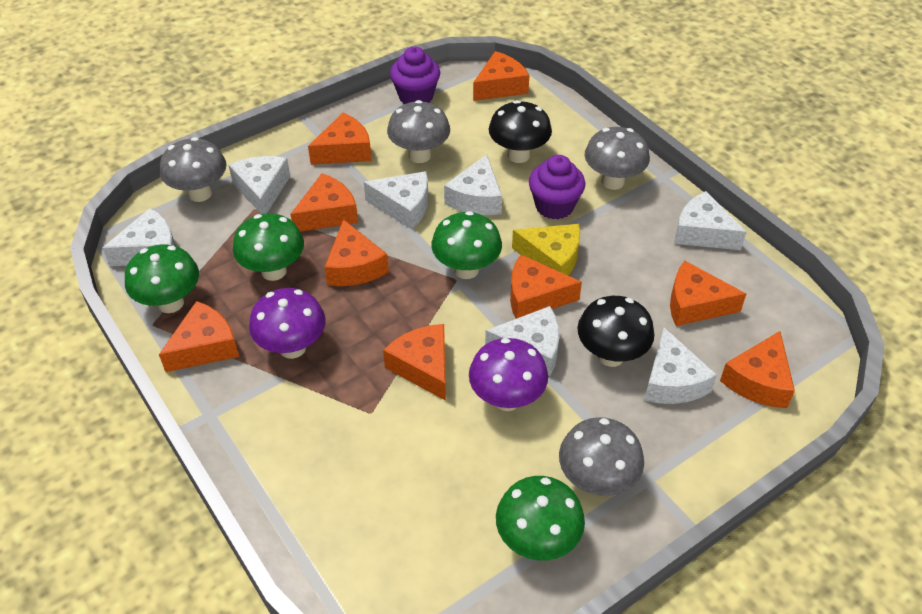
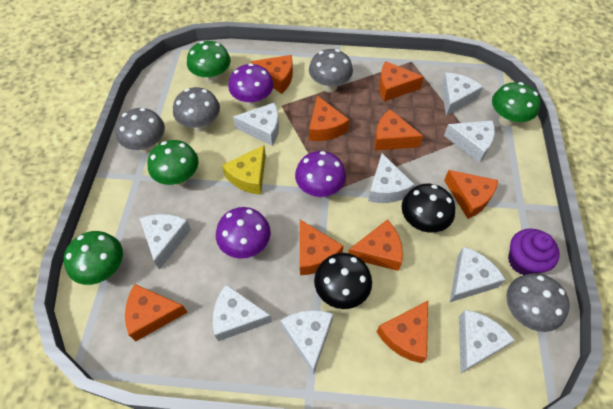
purple cupcake: 2 -> 1
purple mushroom: 2 -> 3
white cheese: 7 -> 9

